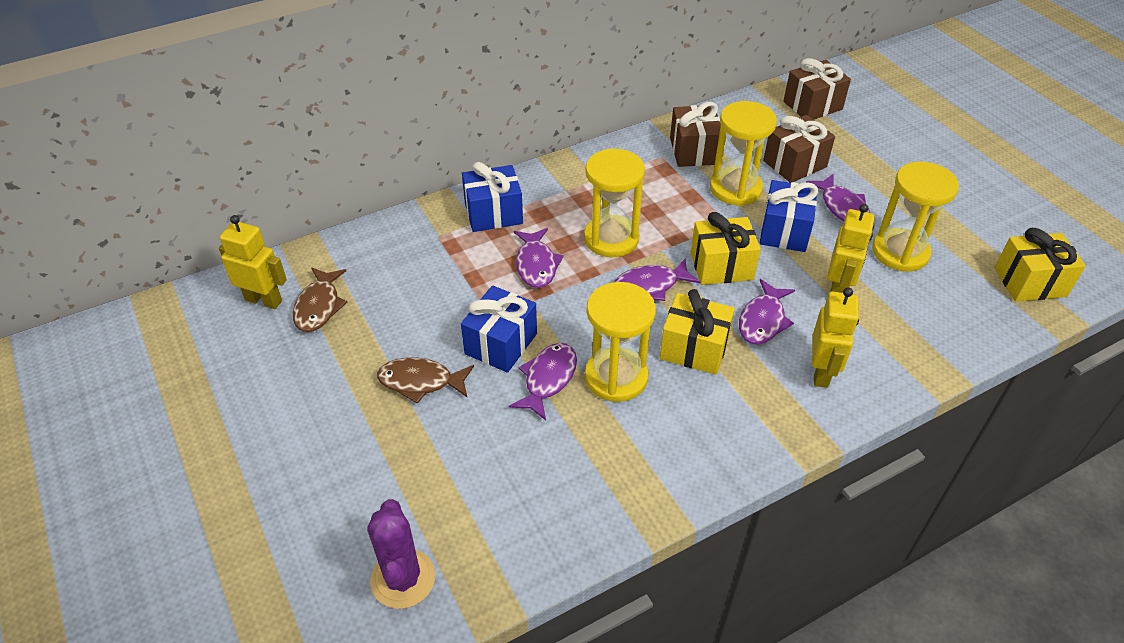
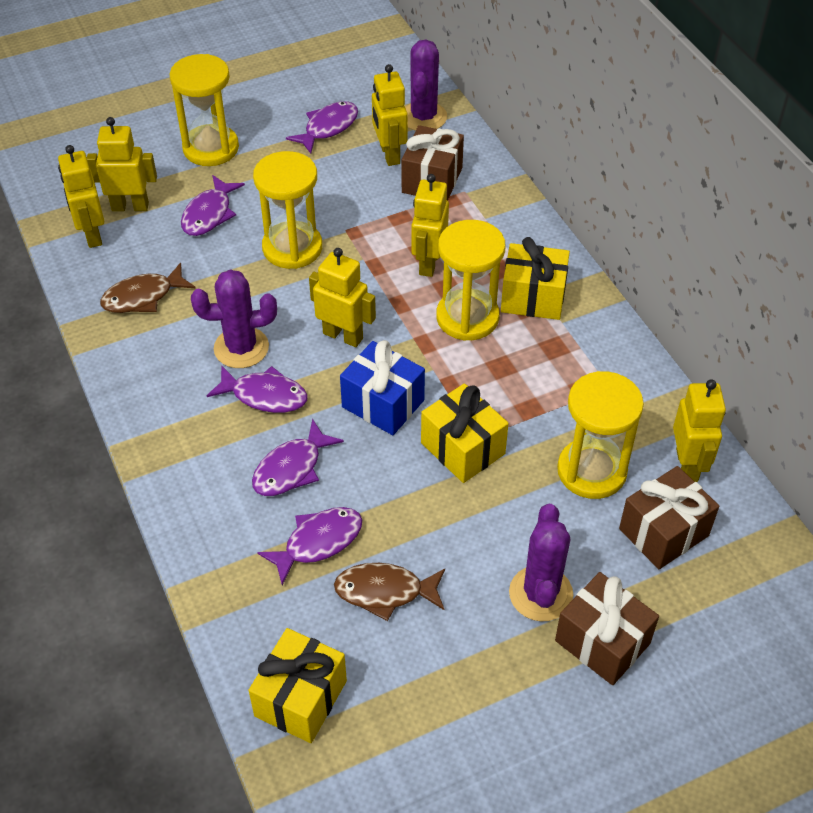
blue gift: 3 -> 1
purple cactus: 1 -> 3
yellow robot: 3 -> 6

